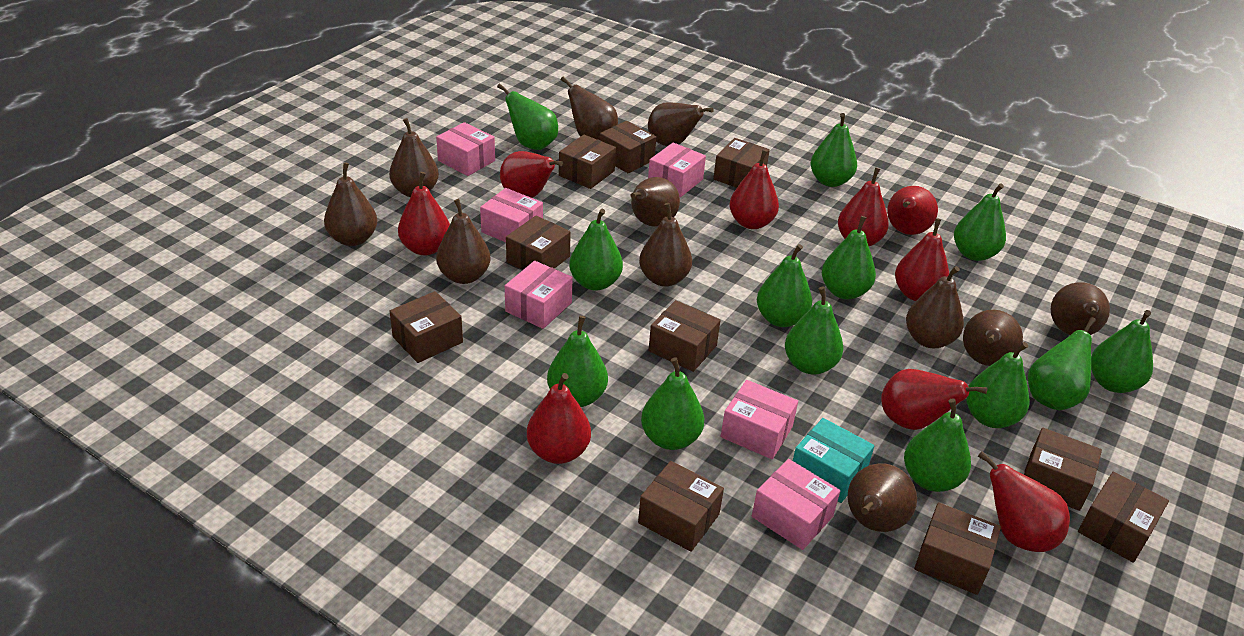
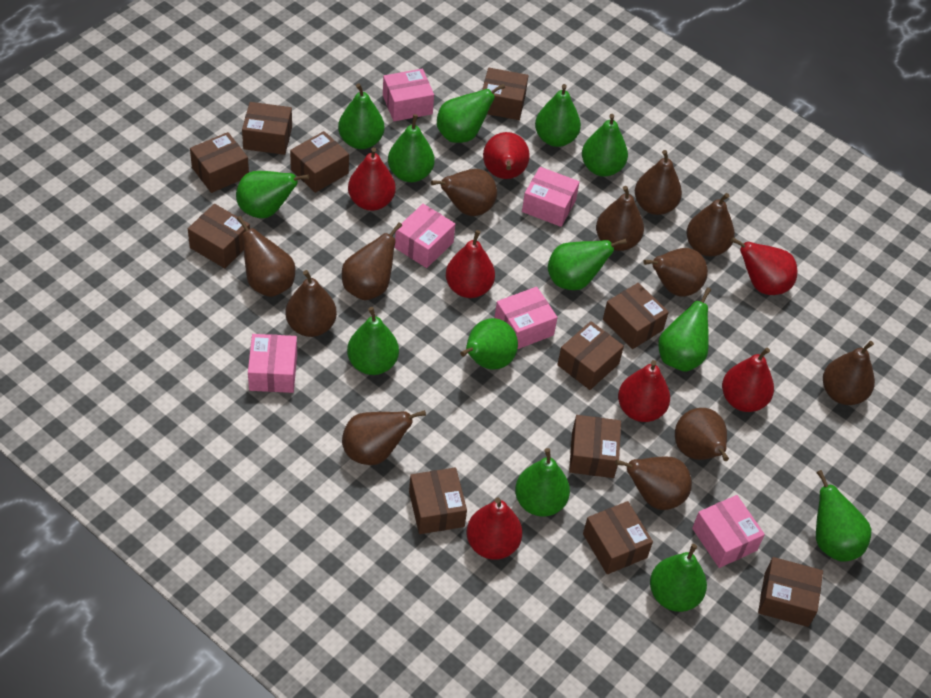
brown box: 10 -> 11
brown pear: 11 -> 12
red pear: 9 -> 7
turquoise box: 1 -> 0

